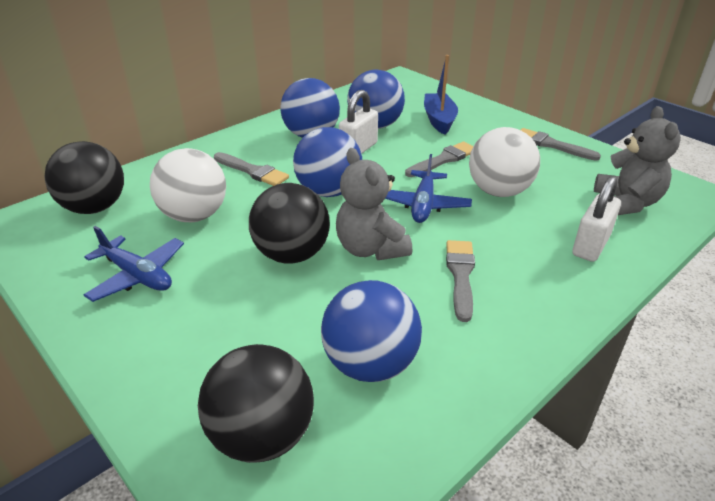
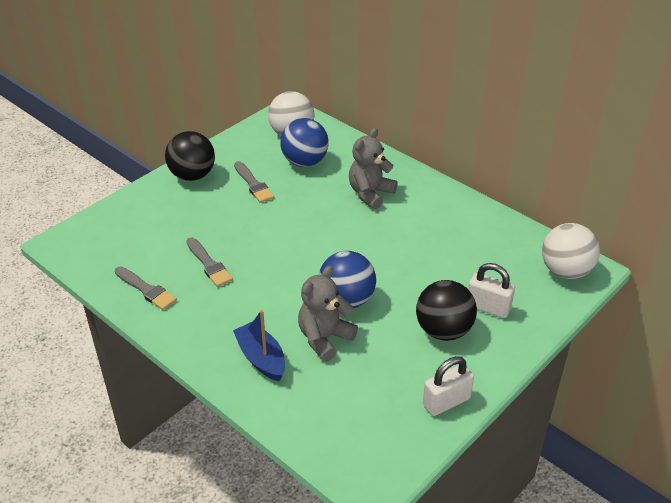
black ball: 3 -> 2
blue ball: 4 -> 2
blue plane: 2 -> 0
grey brush: 4 -> 3

